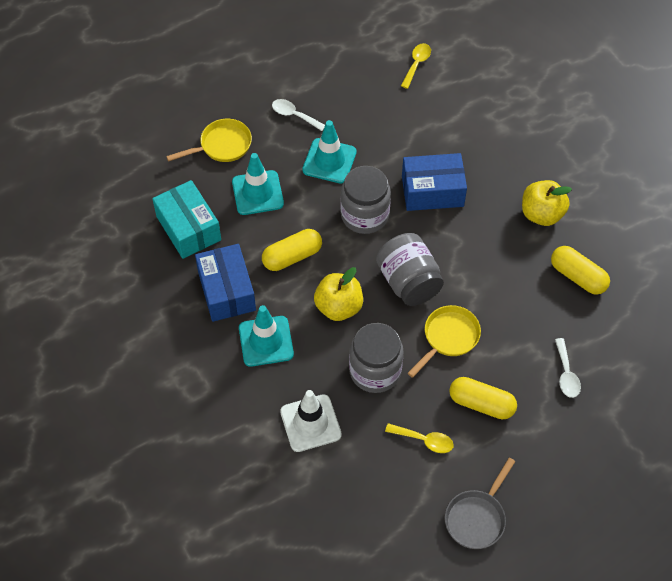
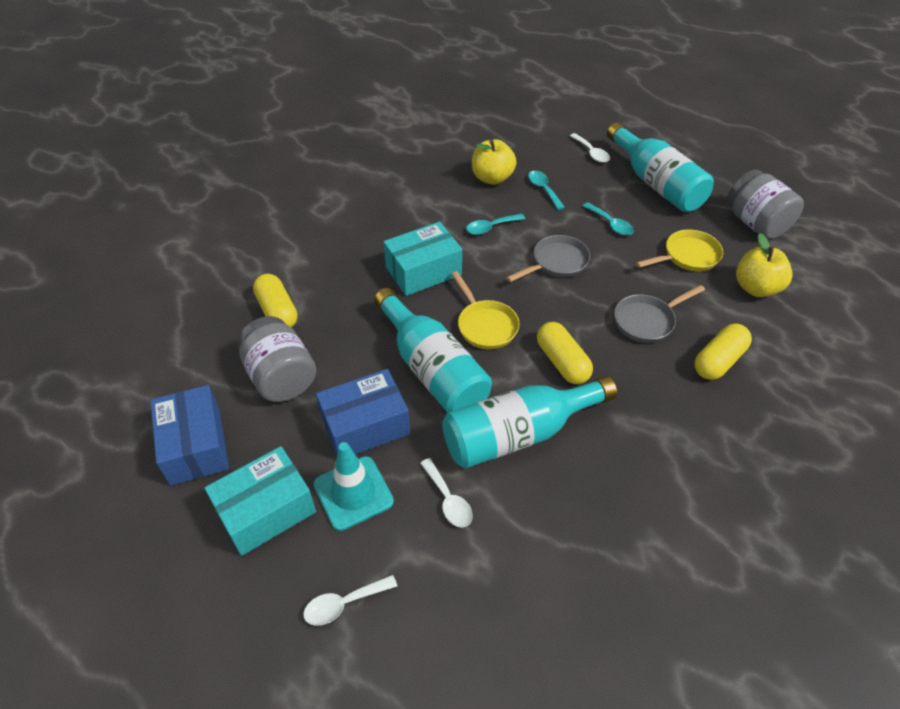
grey jar: 3 -> 2
grey pan: 1 -> 2
turquoise bottle: 0 -> 3
turquoise box: 1 -> 2
turquoise spoon: 0 -> 3
turquoise traffic cone: 3 -> 1
white spoon: 2 -> 3
white traffic cone: 1 -> 0
yellow spoon: 2 -> 0

